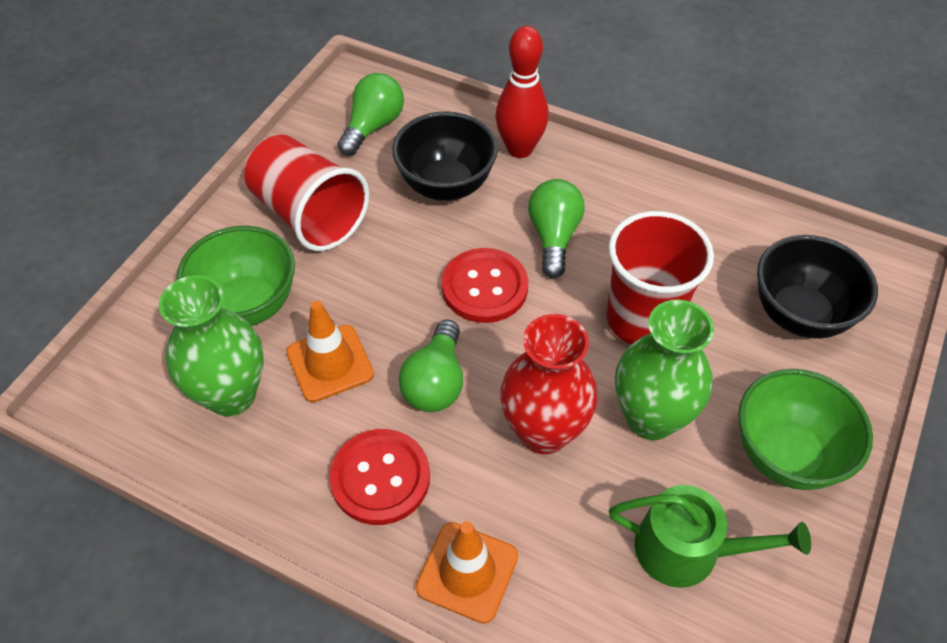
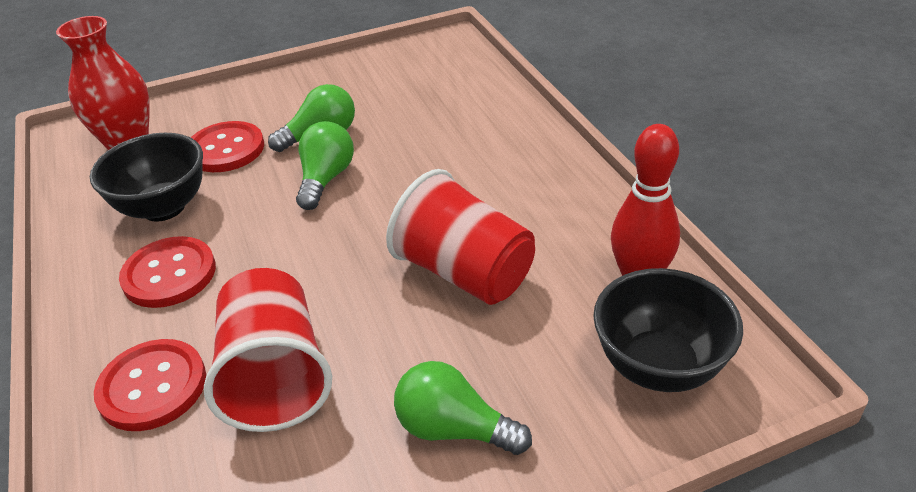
green bowl: 2 -> 0
green vase: 2 -> 0
green watering can: 1 -> 0
orange traffic cone: 2 -> 0
red button: 2 -> 3

